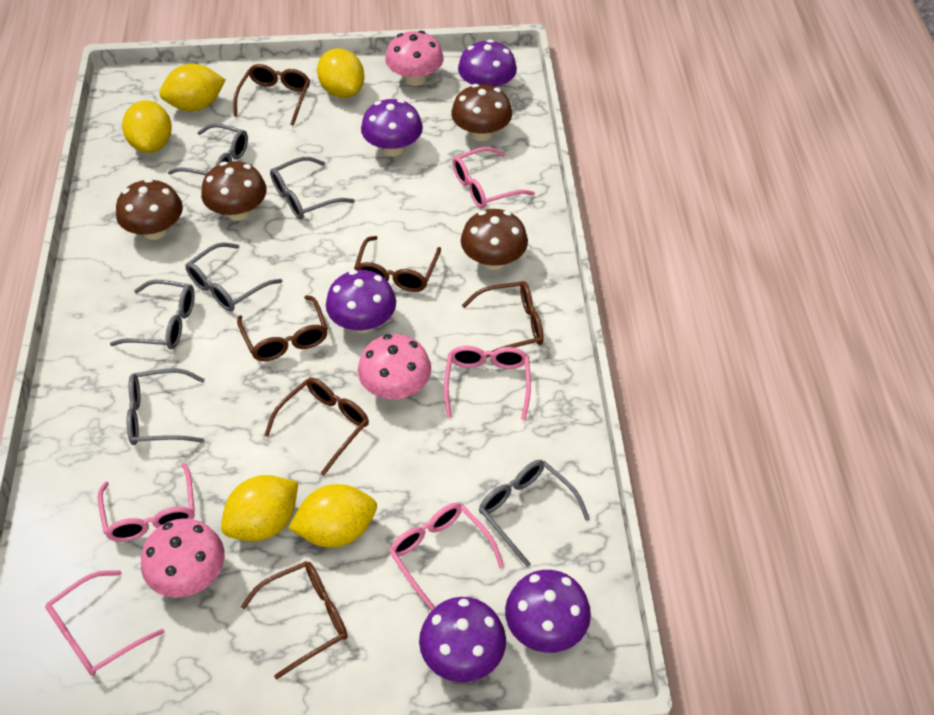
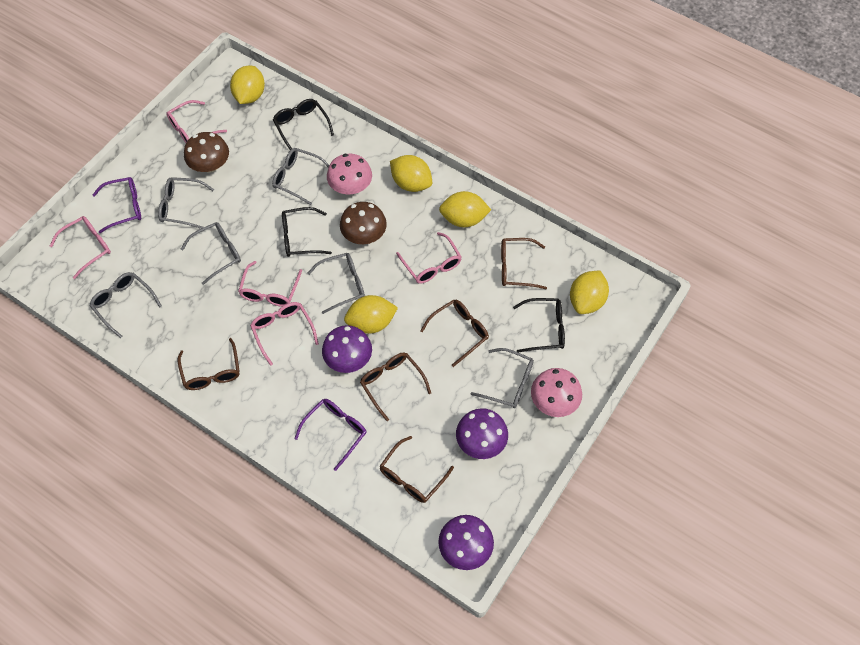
black glasses: 0 -> 3
brown glasses: 6 -> 5
brown mushroom: 4 -> 2
pink mushroom: 3 -> 2
purple glasses: 0 -> 2
purple mushroom: 5 -> 3

